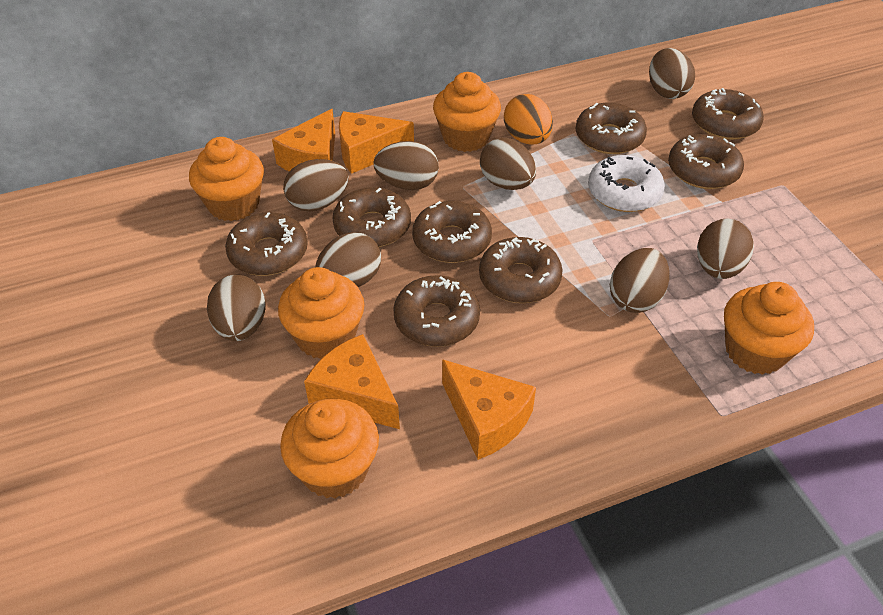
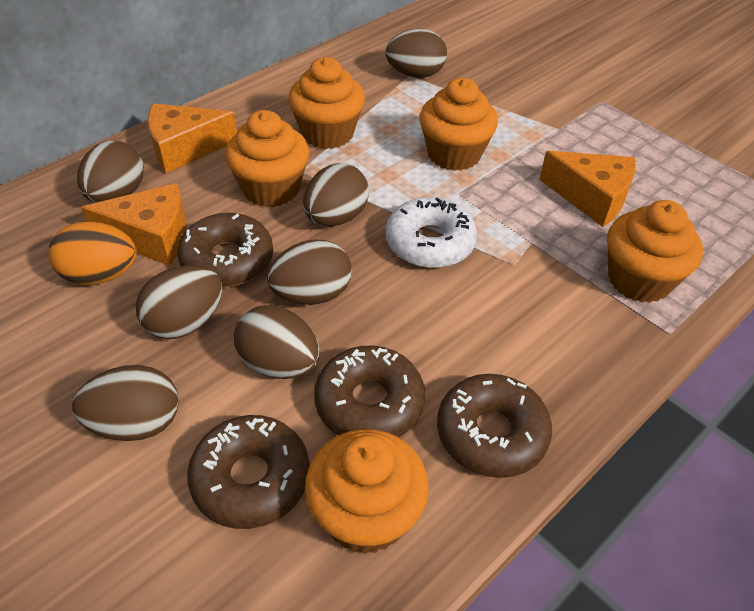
brown donut: 8 -> 4
brown egg: 8 -> 7
orange cheese: 4 -> 3

